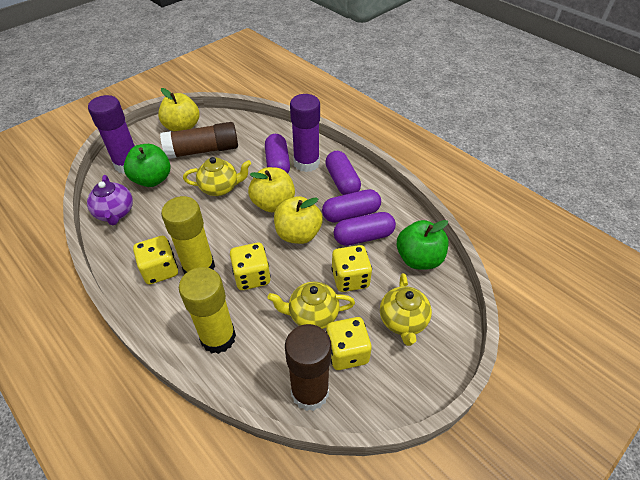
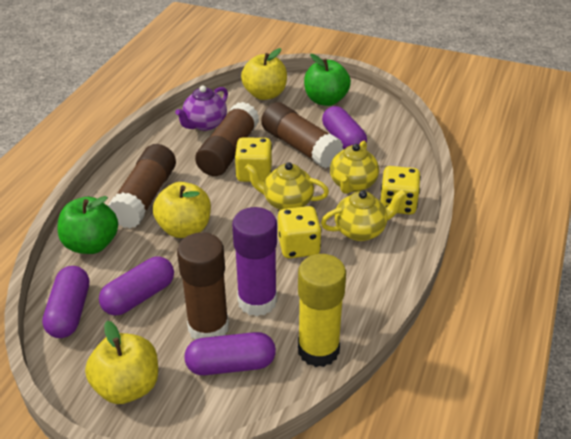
brown glue stick: 2 -> 4
purple glue stick: 2 -> 1
yellow dice: 4 -> 3
yellow glue stick: 2 -> 1

